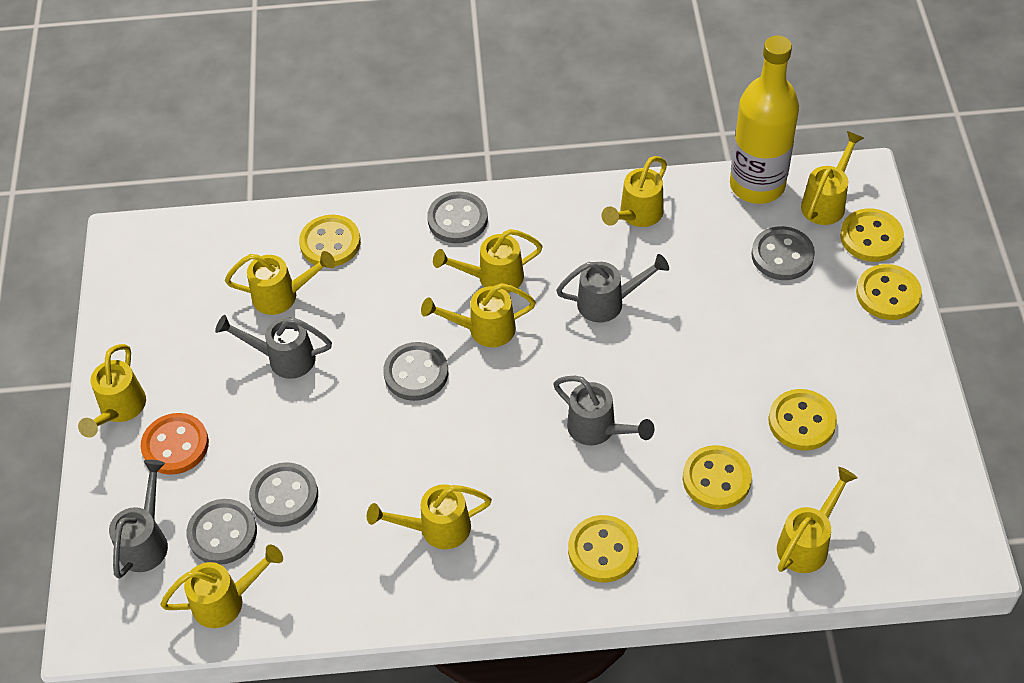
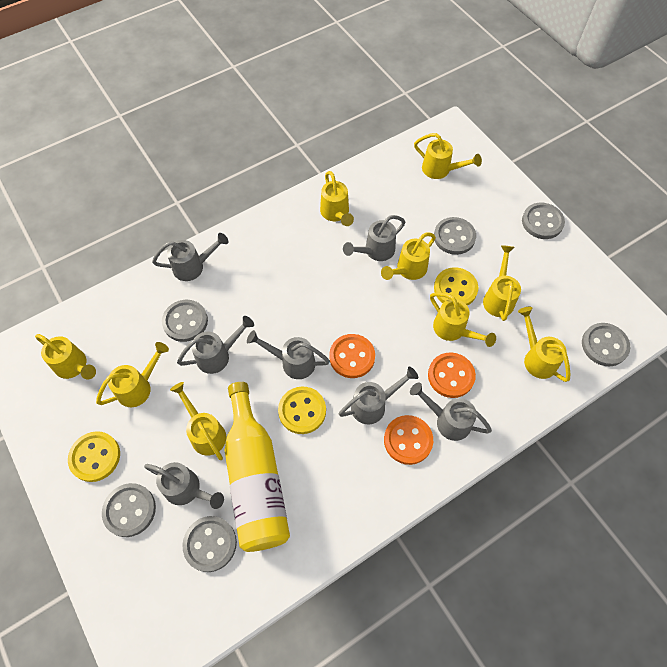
grey button: 5 -> 6
grey watering can: 4 -> 7
orange button: 1 -> 3
yellow button: 6 -> 3

